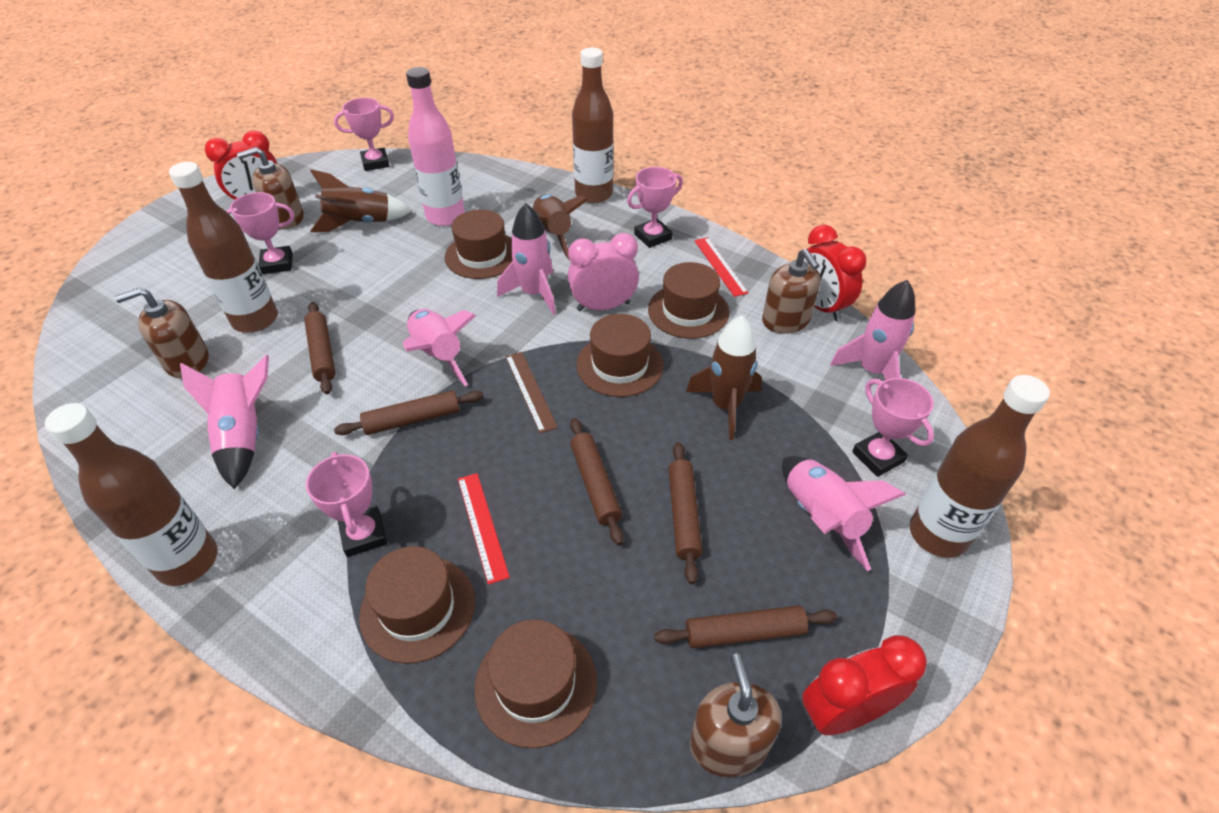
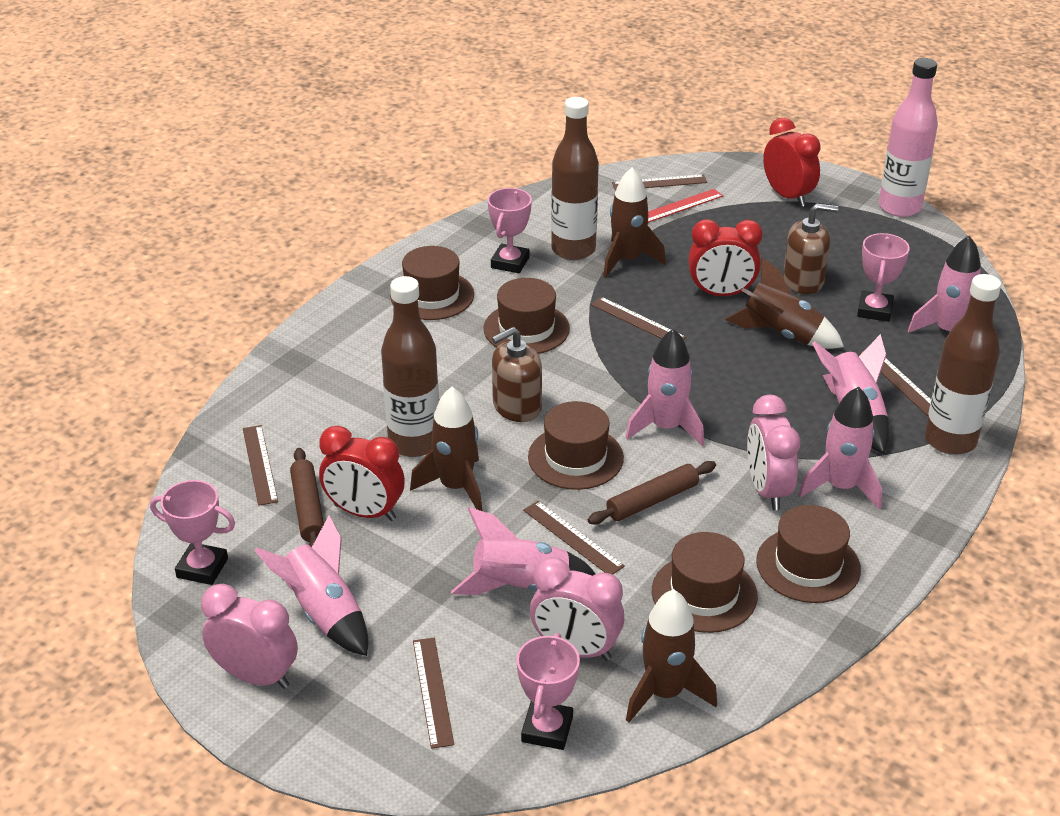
brown bottle: 4 -> 3
brown rocket: 3 -> 4
brown rolling pin: 5 -> 2
brown ruler: 1 -> 6
brown soap dispenser: 4 -> 2
pink clock: 1 -> 3
pink rocket: 5 -> 6
pink trophy: 5 -> 4
red ruler: 2 -> 1

